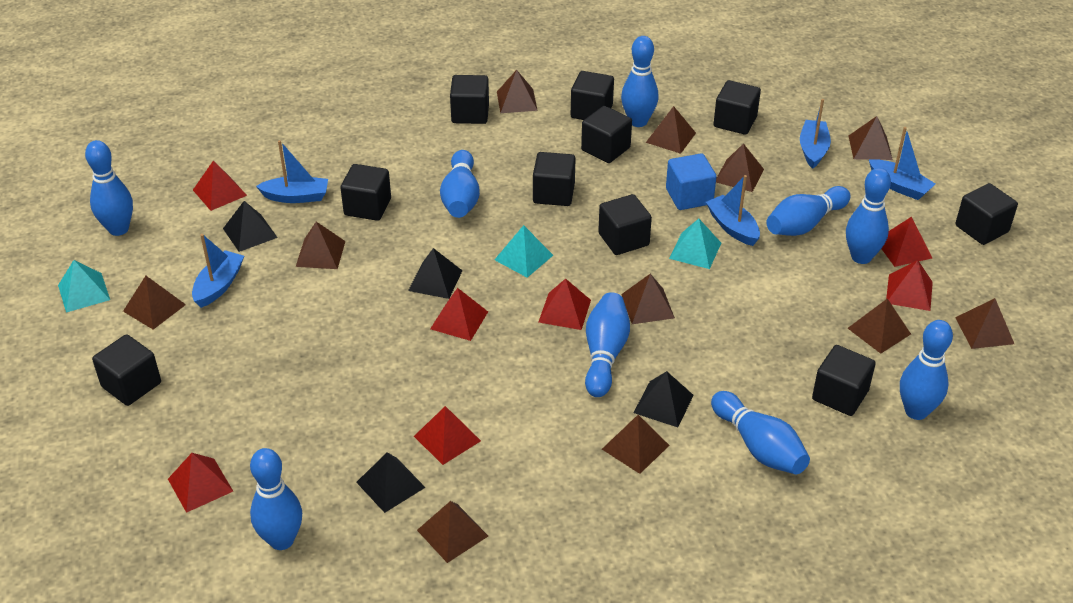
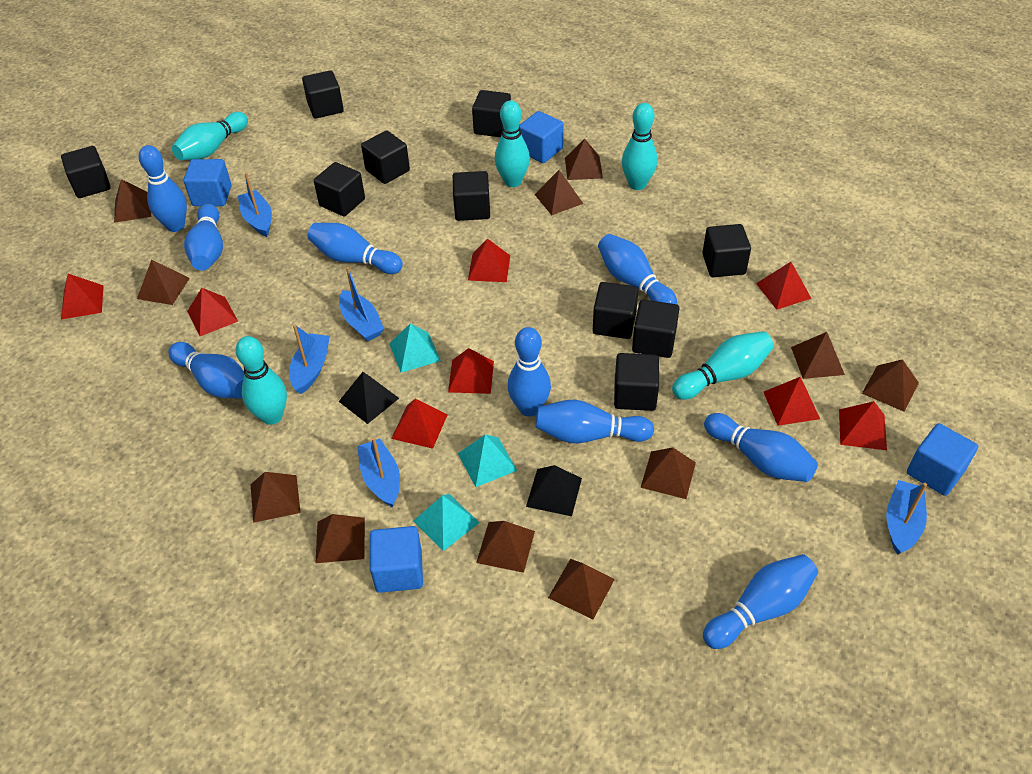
black pyramid: 4 -> 2
blue cube: 1 -> 4
red pyramid: 7 -> 8
turquoise bowling pin: 0 -> 5

